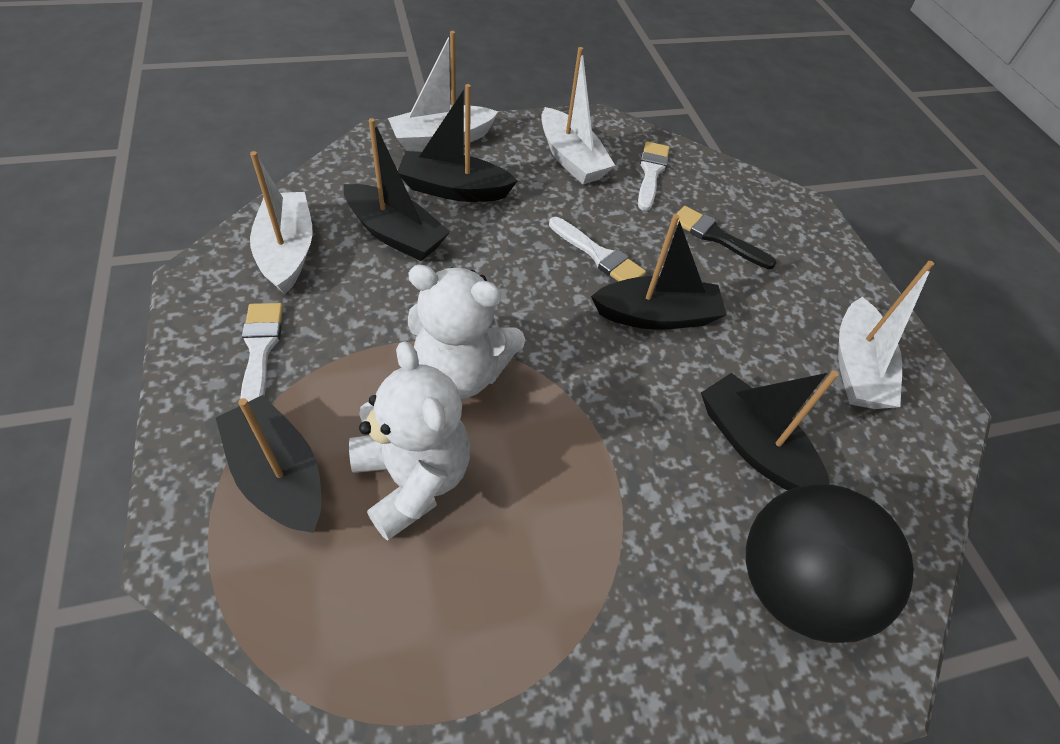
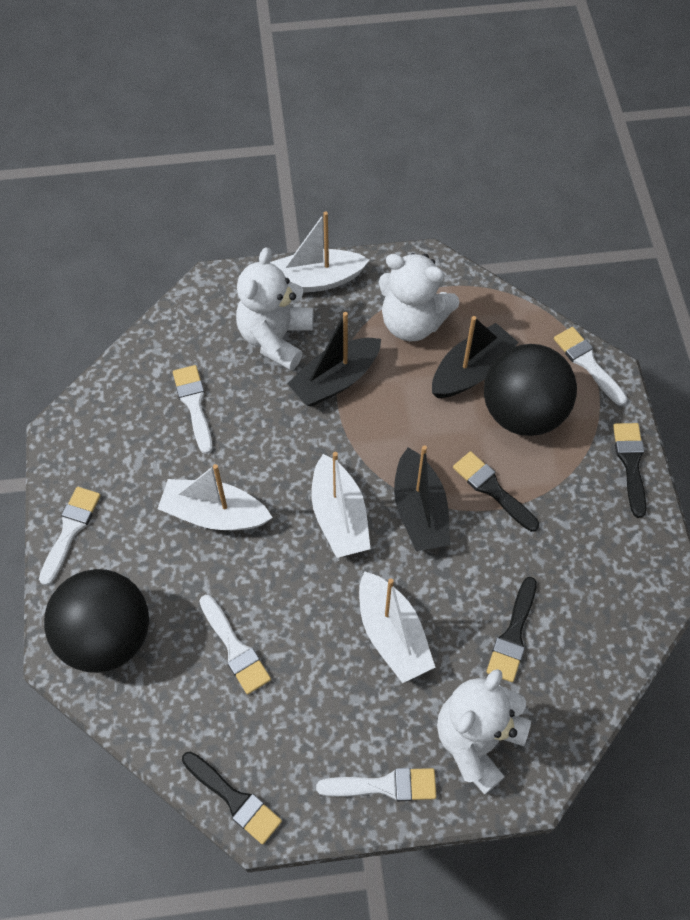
black ball: 1 -> 2
black boat: 5 -> 3
black brush: 1 -> 4
white brush: 3 -> 5
white teddy bear: 2 -> 3

